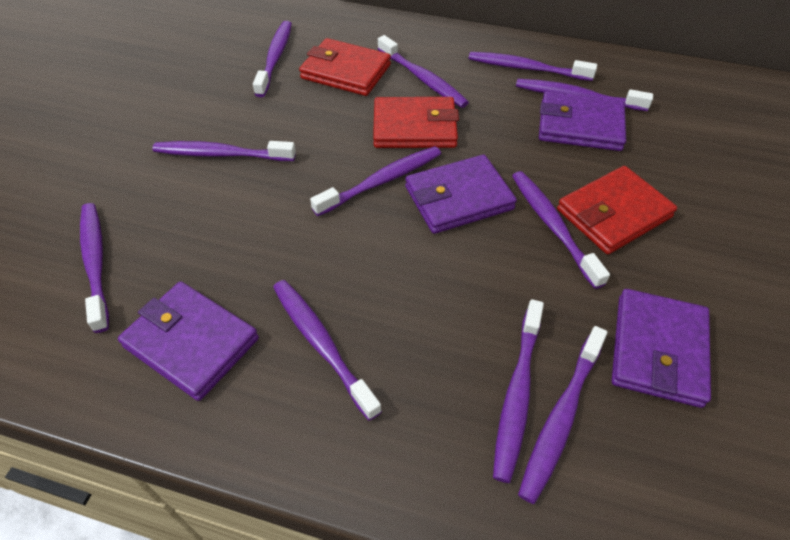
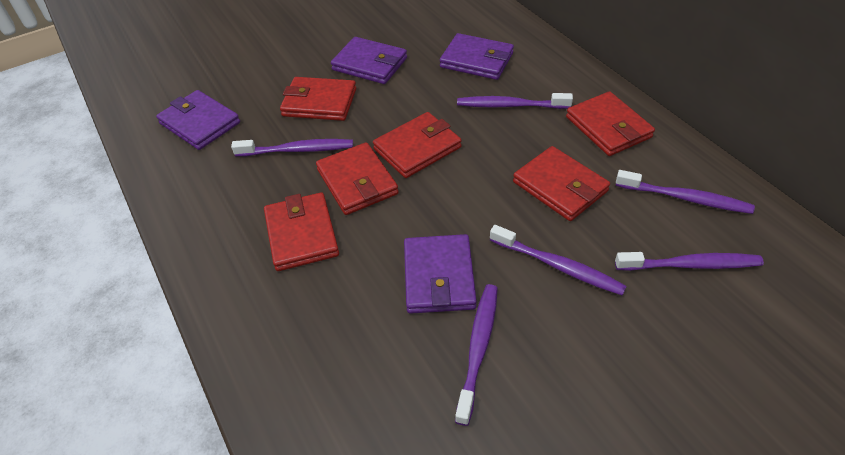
purple toothbrush: 11 -> 6
red wallet: 3 -> 6

